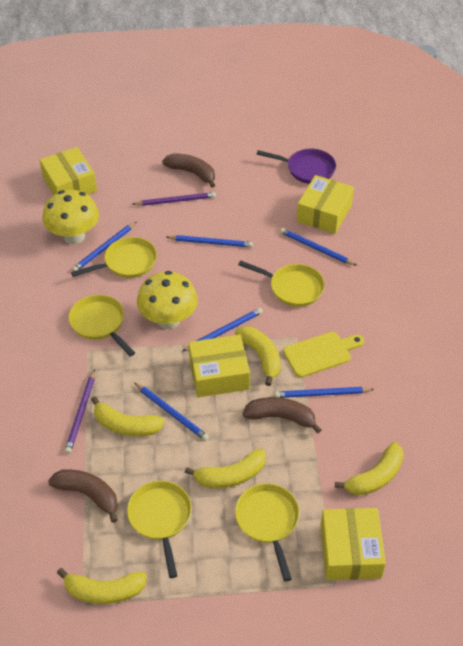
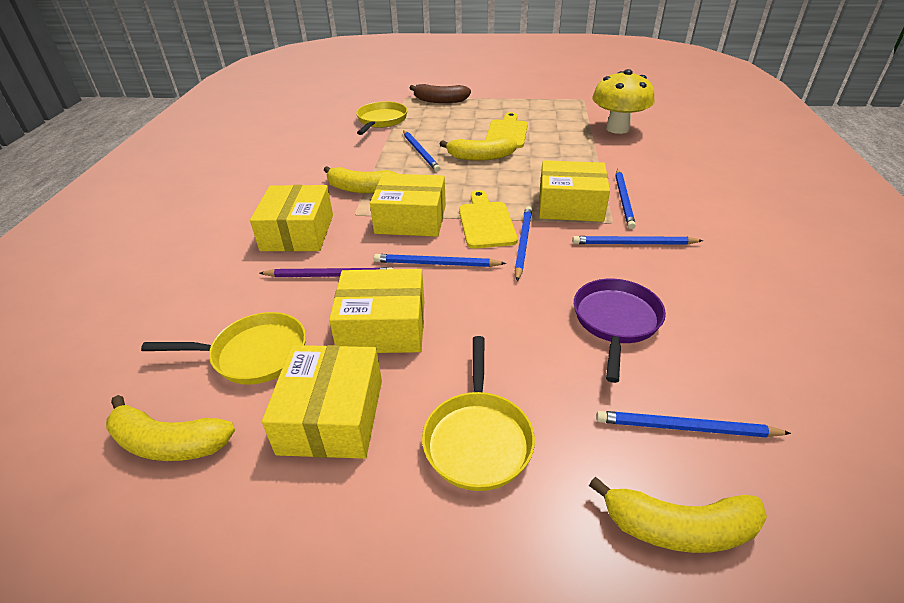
brown banana: 3 -> 1
purple pencil: 2 -> 1
yellow banana: 5 -> 4
yellow box: 4 -> 5
yellow cutting board: 1 -> 2
yellow mushroom: 2 -> 1
yellow pan: 5 -> 3

